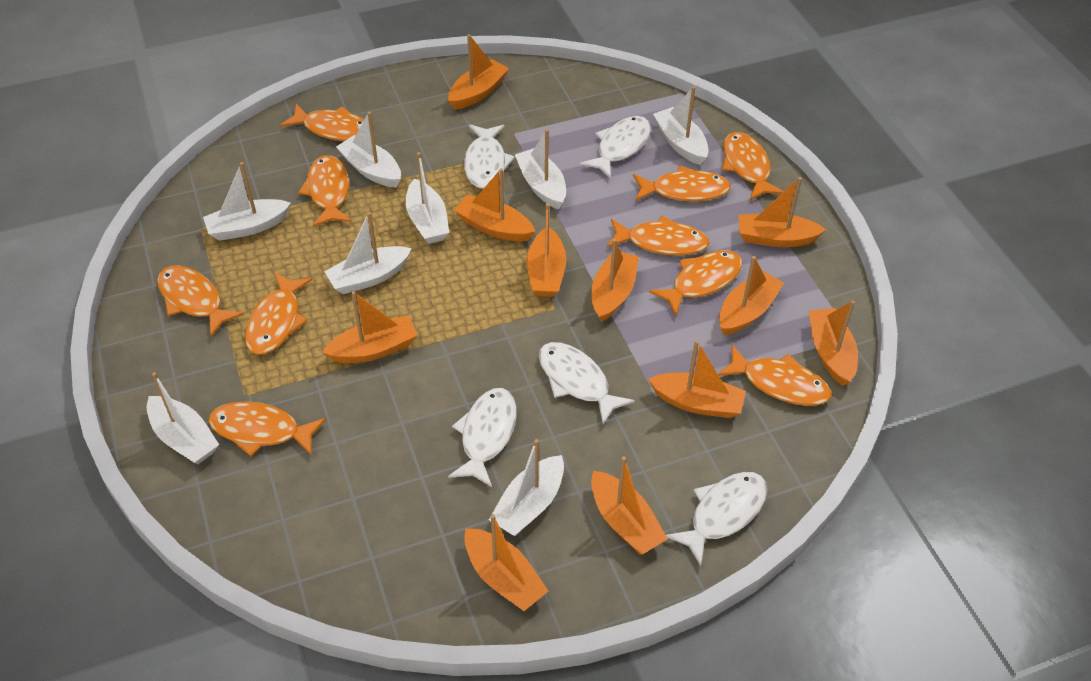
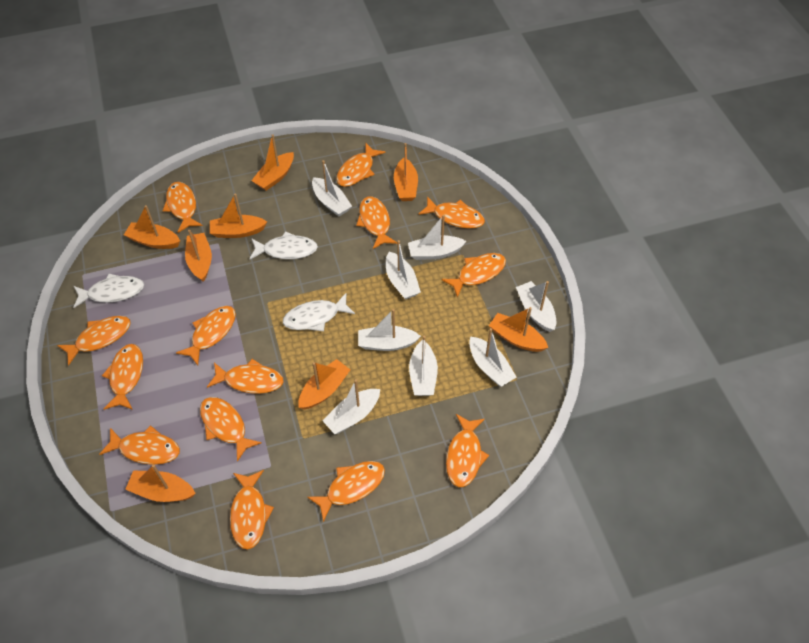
orange boat: 11 -> 8
orange fish: 10 -> 14
white fish: 5 -> 3

